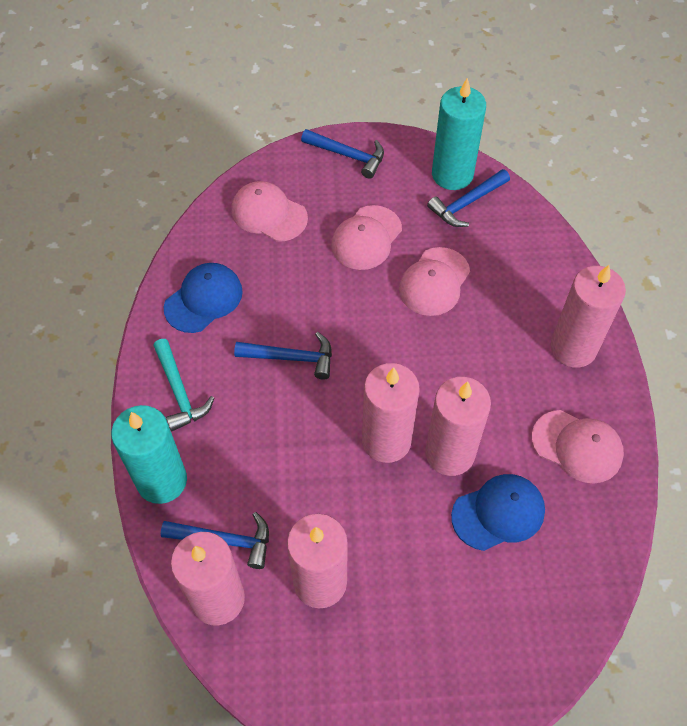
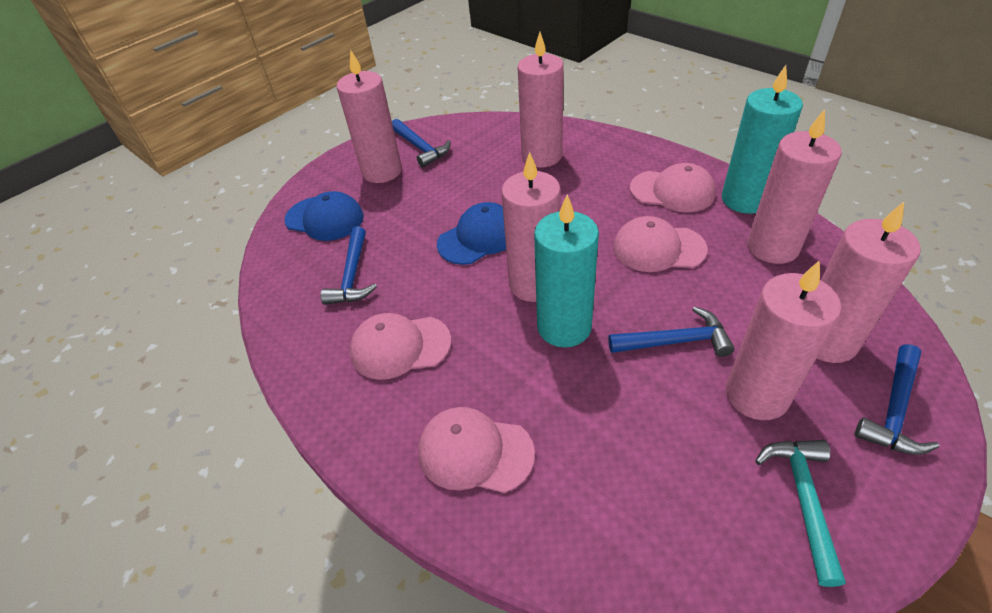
pink candle: 5 -> 6

